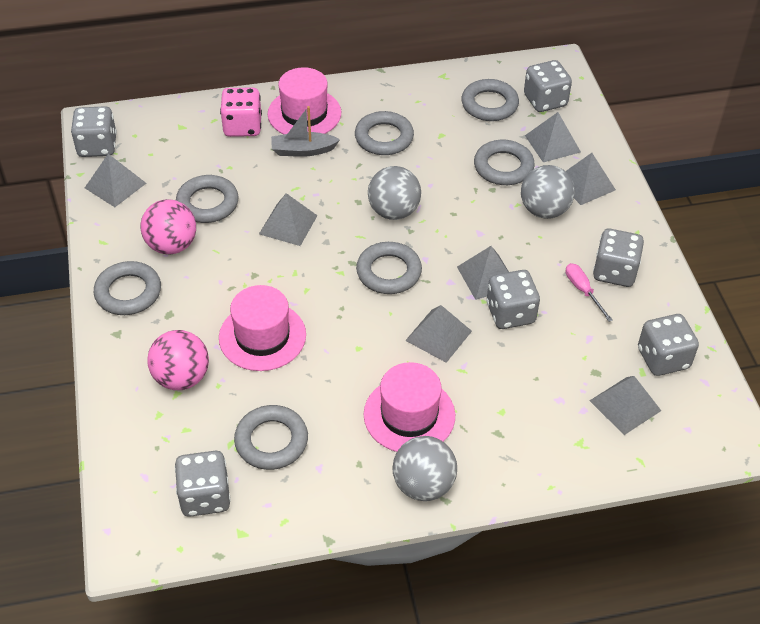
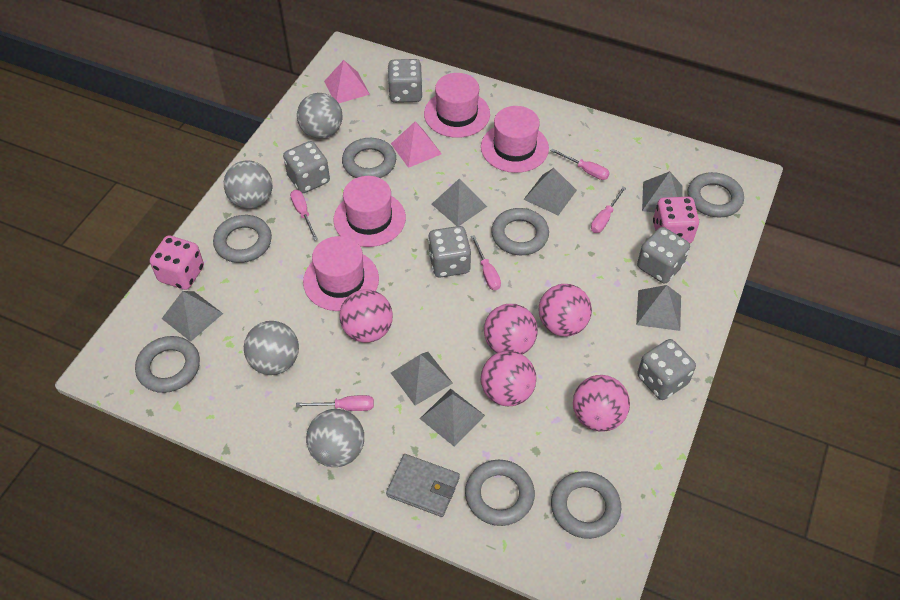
grey ball: 3 -> 4
grey boat: 1 -> 0
grey dice: 6 -> 5
grey wallet: 0 -> 1
pink ball: 2 -> 5
pink dice: 1 -> 2
pink hat: 3 -> 4
pink pyramid: 0 -> 2
pink screwdriver: 1 -> 5

